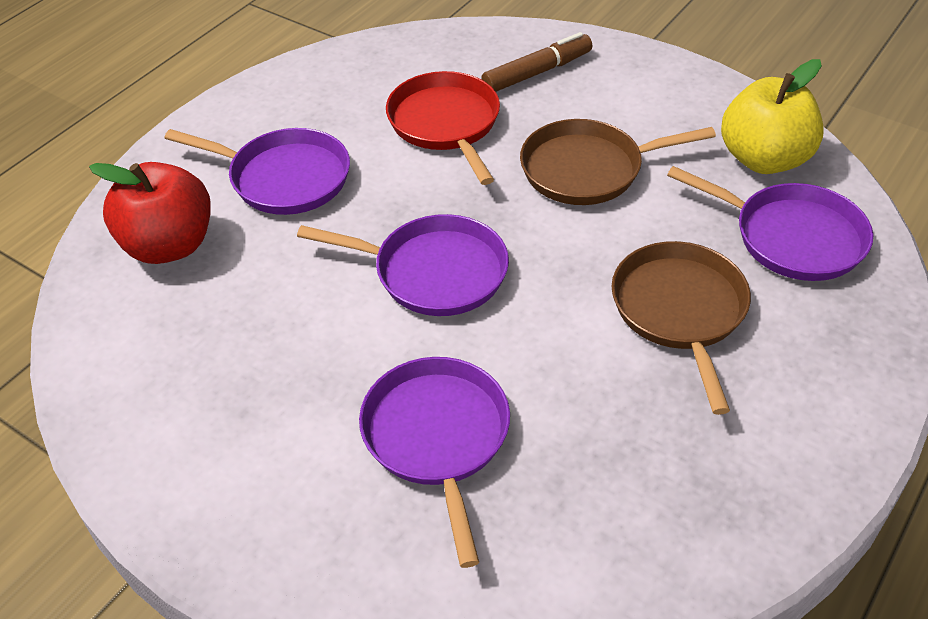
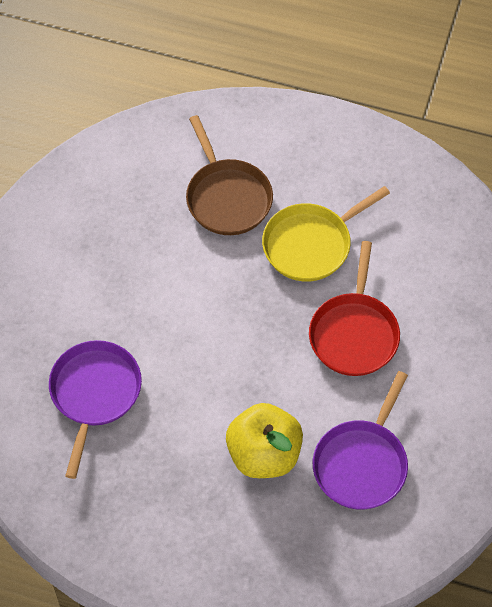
brown marker: 1 -> 0
brown pan: 2 -> 1
purple pan: 4 -> 2
red apple: 1 -> 0
yellow pan: 0 -> 1

